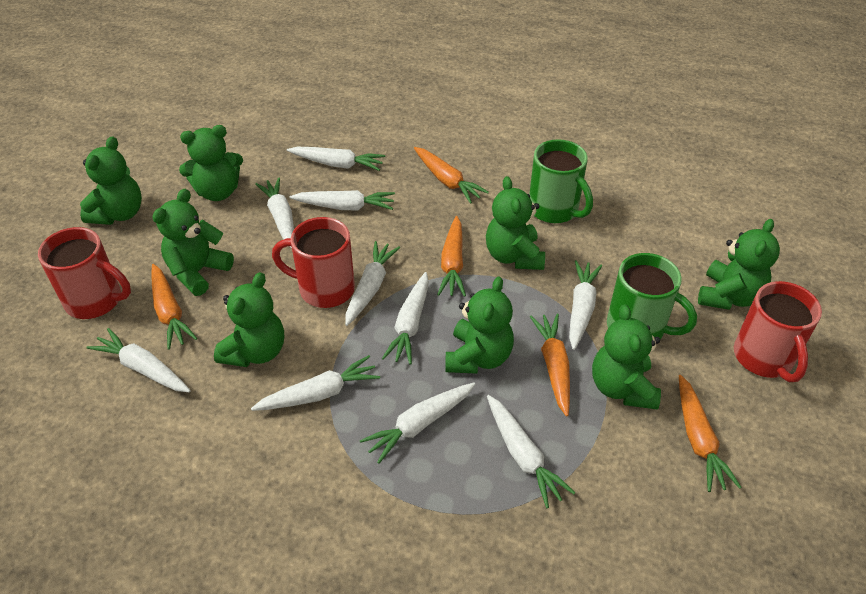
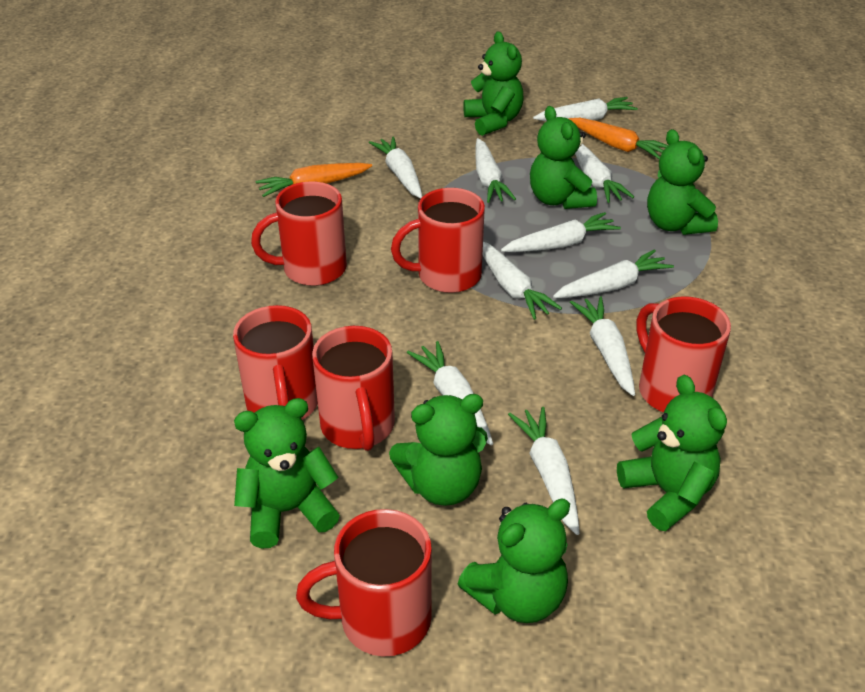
green mug: 2 -> 0
green teddy bear: 8 -> 7
orange carrot: 5 -> 2
red mug: 3 -> 6

